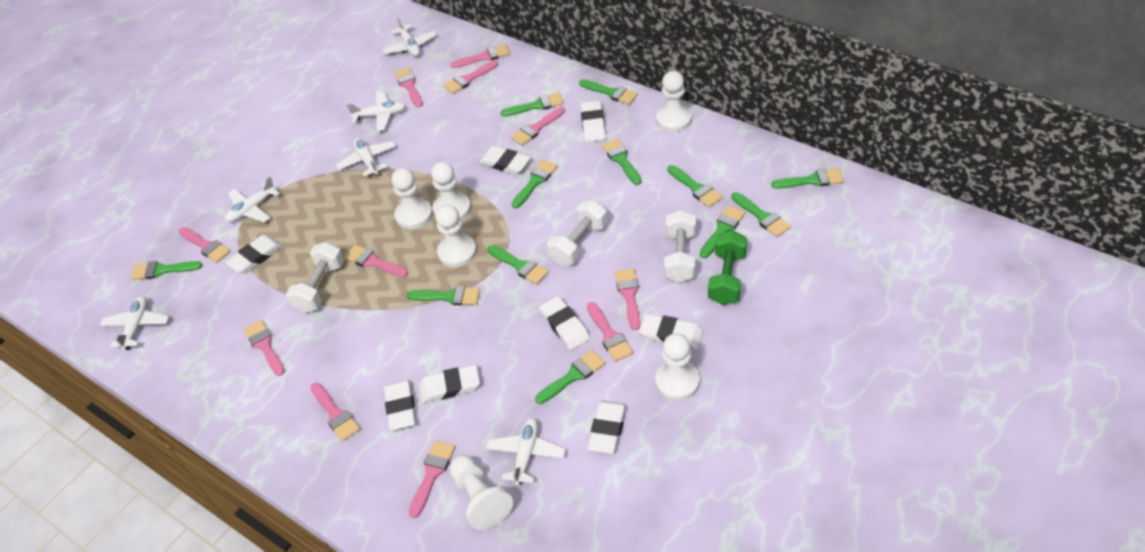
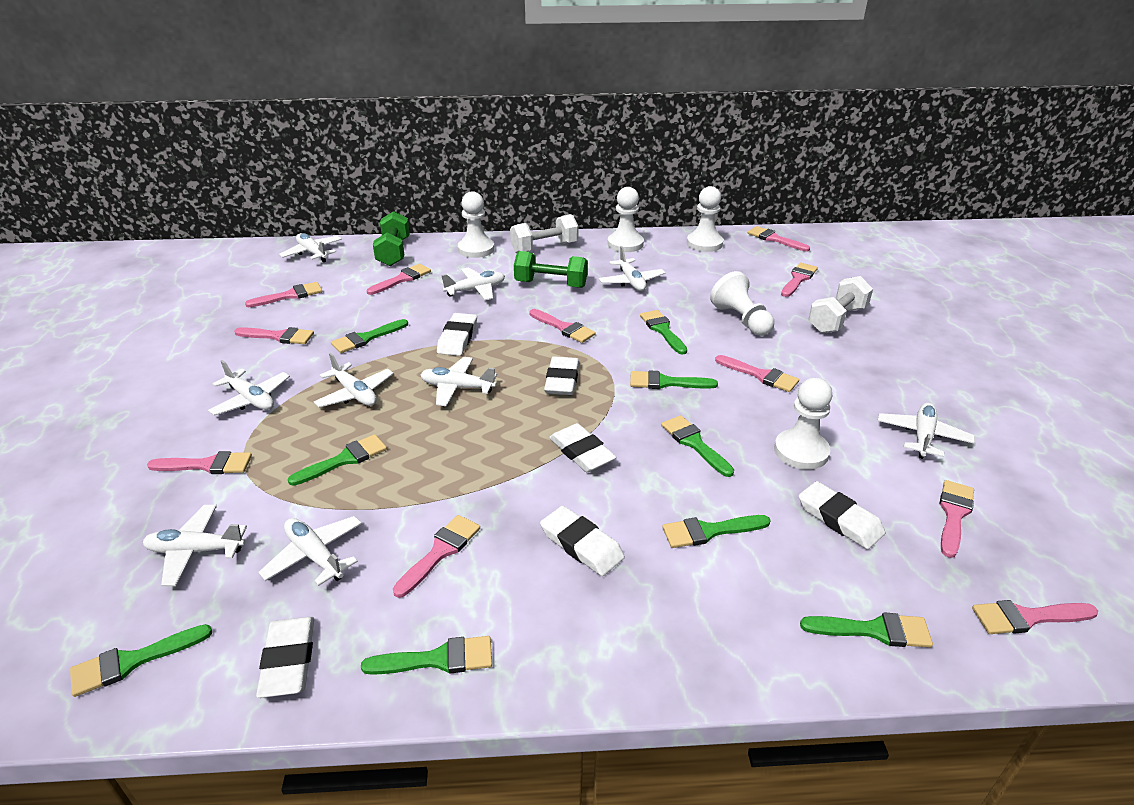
green brush: 12 -> 9
green dumbbell: 1 -> 2
white dumbbell: 3 -> 2
white eraser: 8 -> 6
white pawn: 6 -> 5
white plane: 6 -> 9

